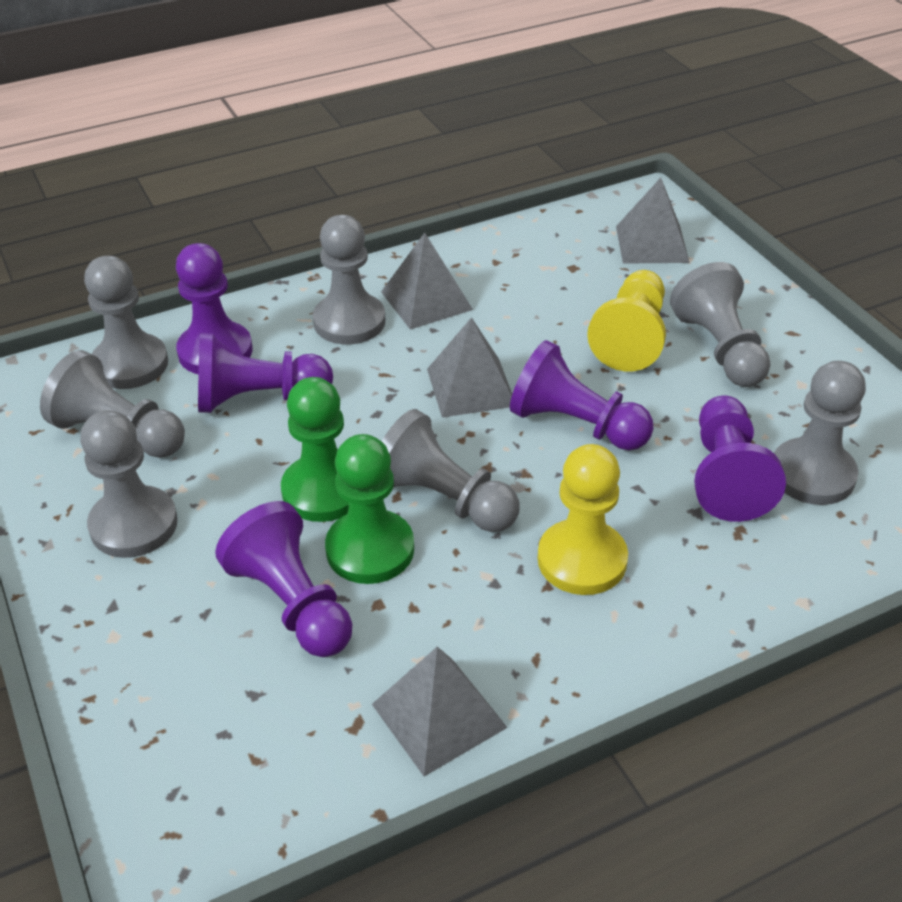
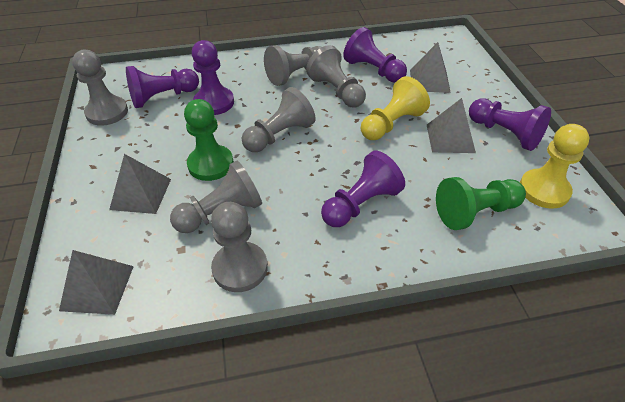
grey pawn: 7 -> 6

